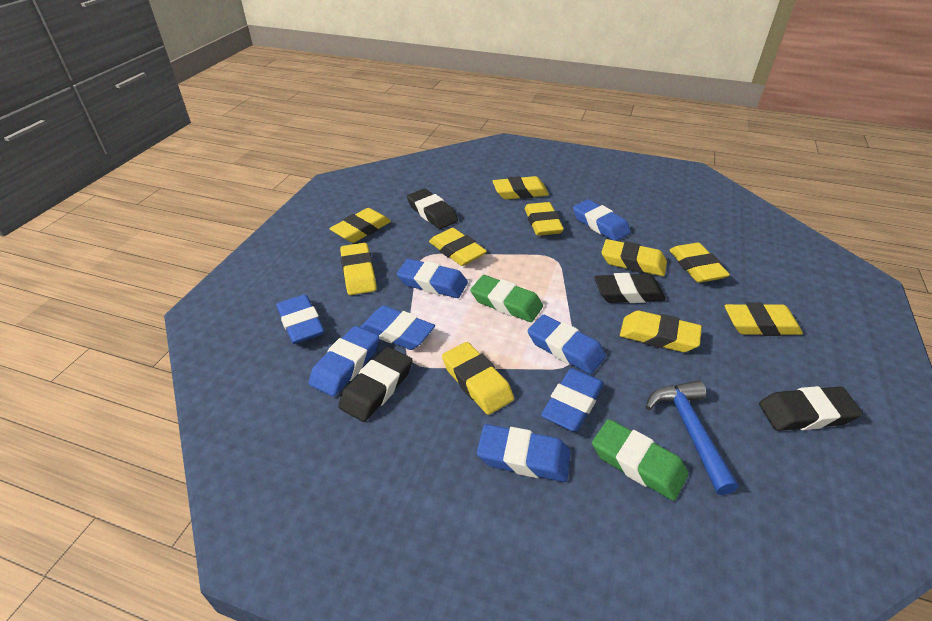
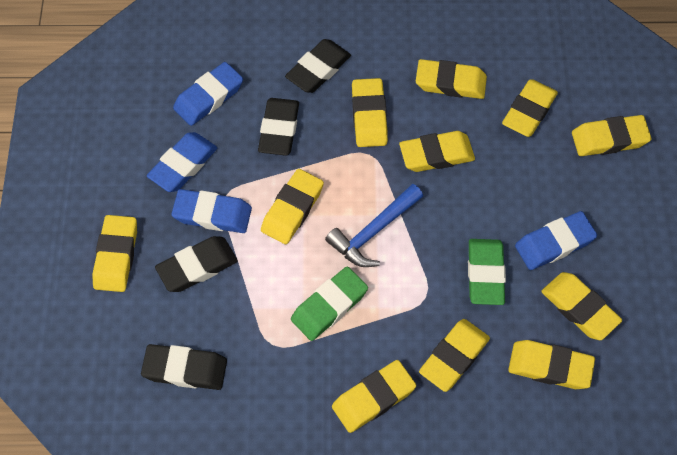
blue eraser: 8 -> 4
yellow eraser: 10 -> 11

